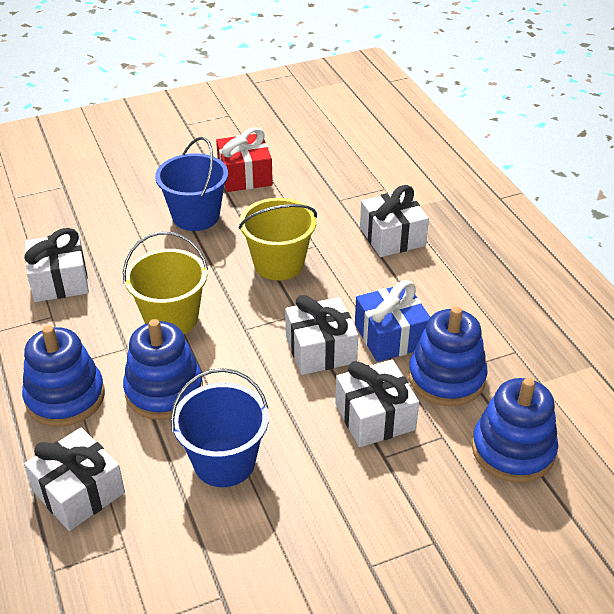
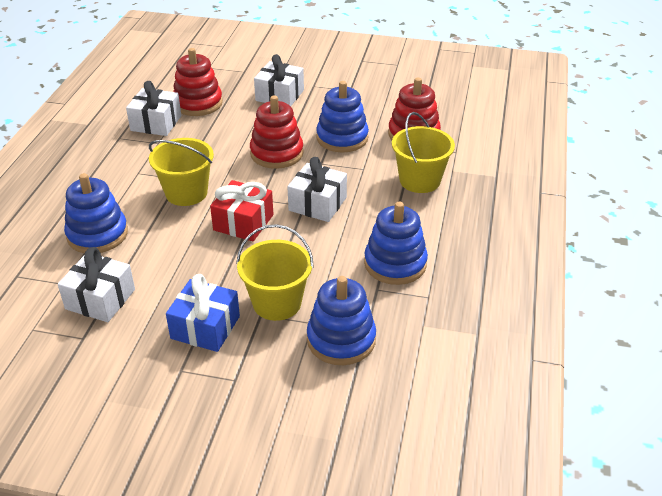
blue bucket: 2 -> 0
red stacking toy: 0 -> 3
white gift: 5 -> 4
yellow bucket: 2 -> 3

